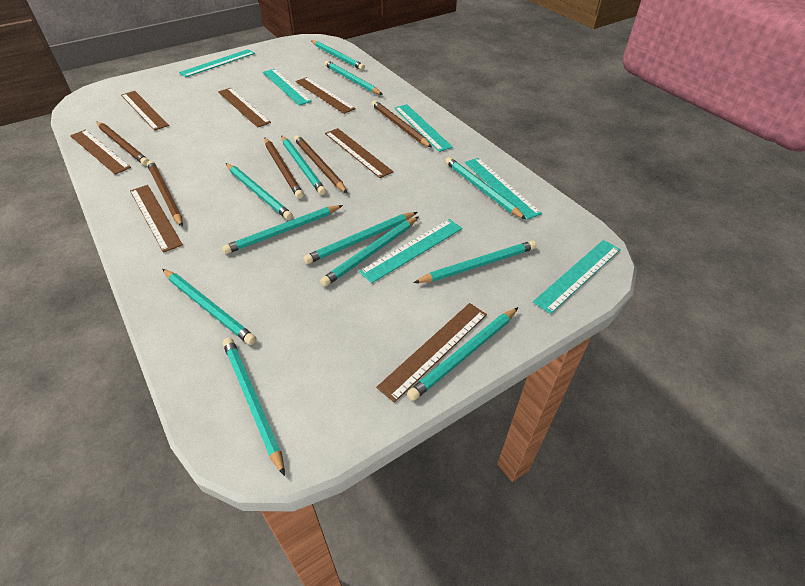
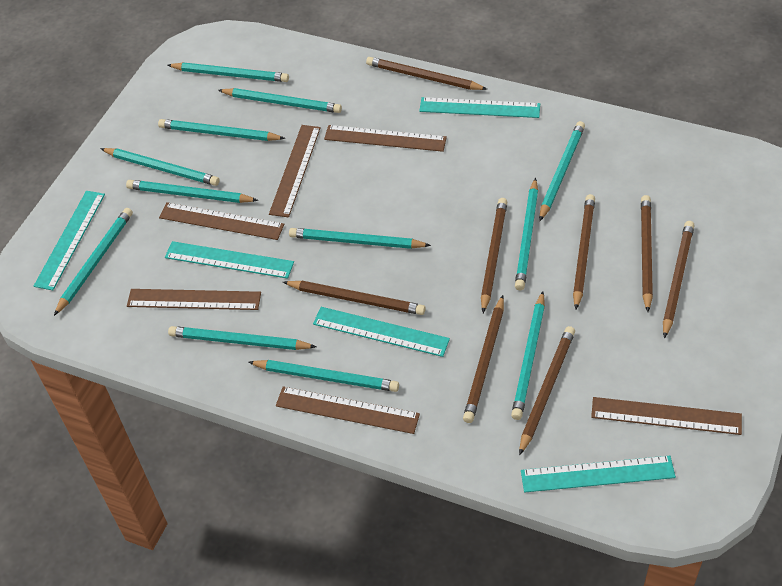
brown pencil: 5 -> 8
brown ruler: 7 -> 6
turquoise ruler: 6 -> 5

